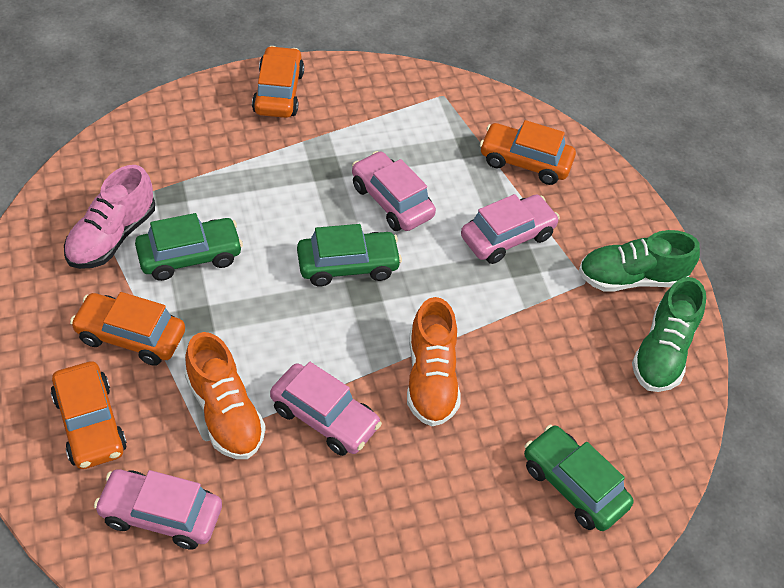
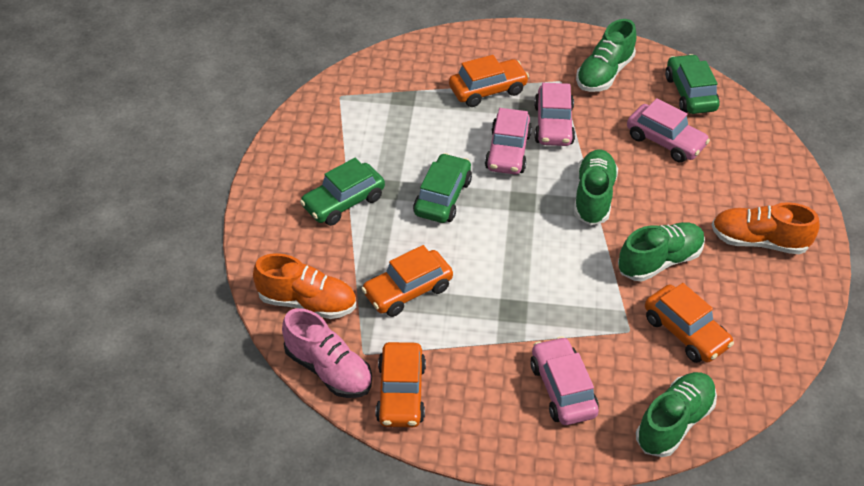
green shoe: 2 -> 4

